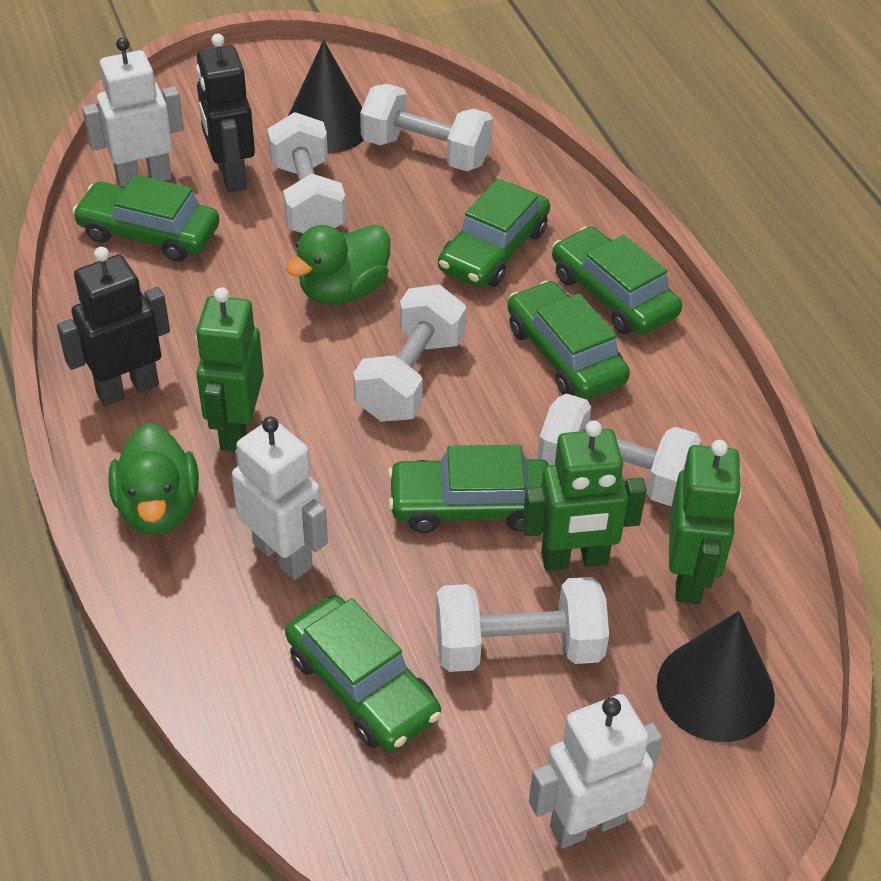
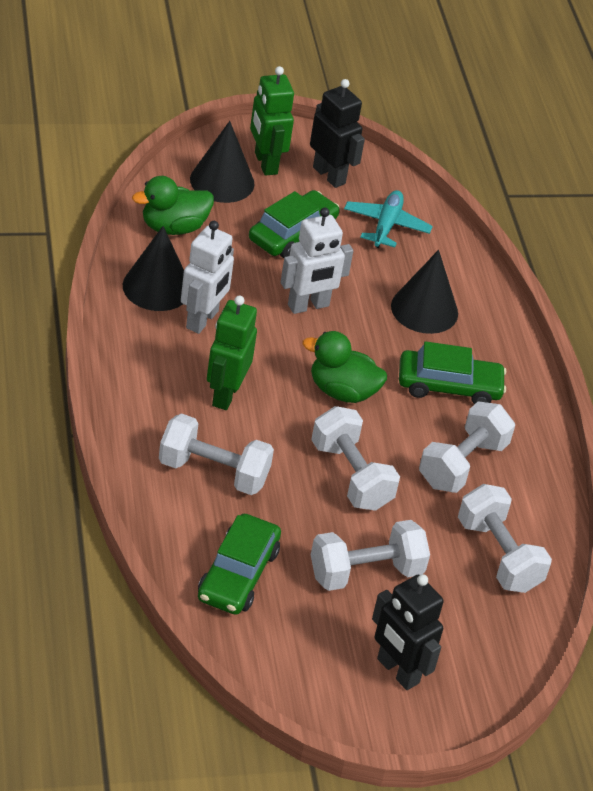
black cone: 2 -> 3
green car: 6 -> 3
green robot: 3 -> 2
turquoise plane: 0 -> 1
white robot: 3 -> 2

